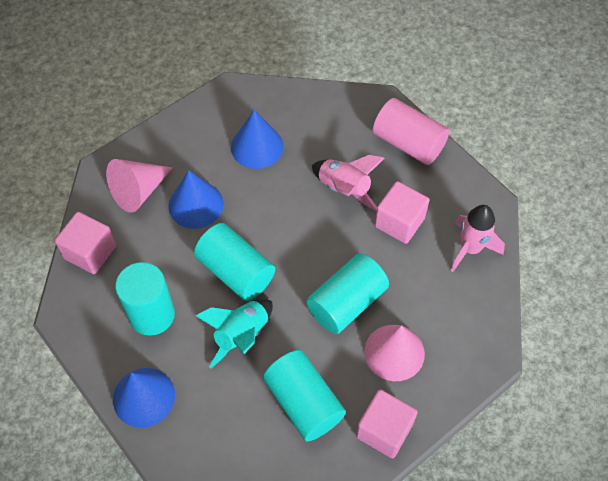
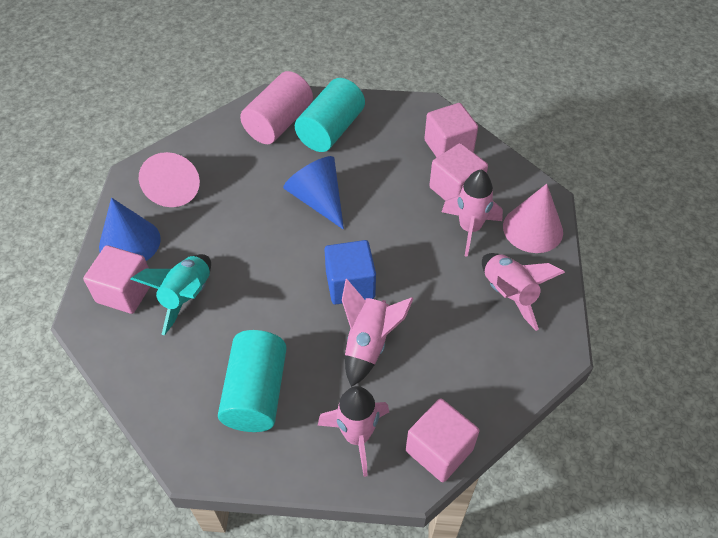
blue cone: 3 -> 2
blue cube: 0 -> 1
pink cube: 3 -> 4
pink rocket: 2 -> 4
turquoise cylinder: 4 -> 2

